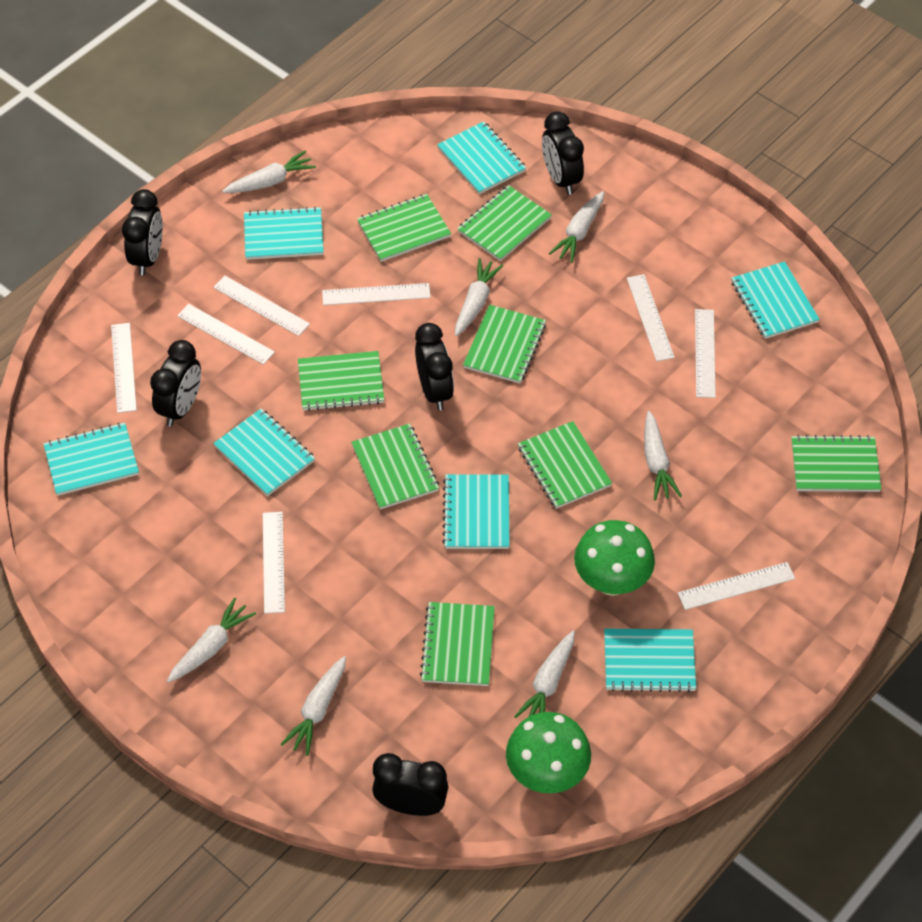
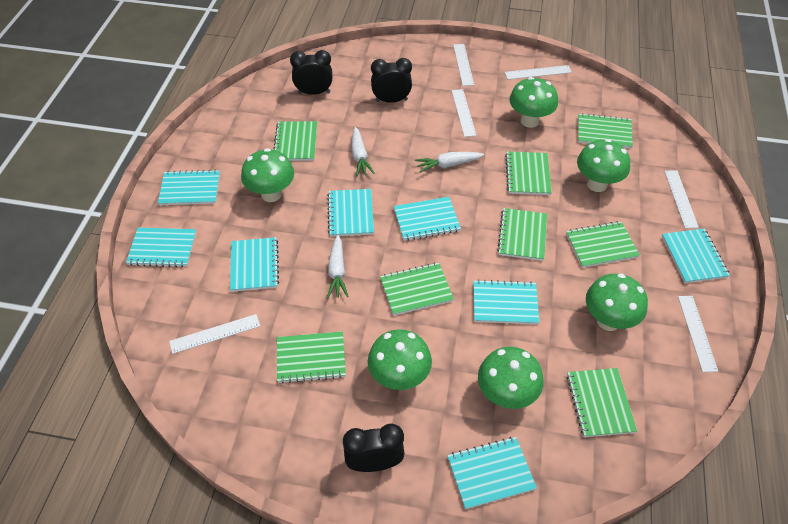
black clock: 5 -> 3
green mushroom: 2 -> 6
turquoise notebook: 7 -> 8
white carrot: 7 -> 3
white ruler: 8 -> 6

